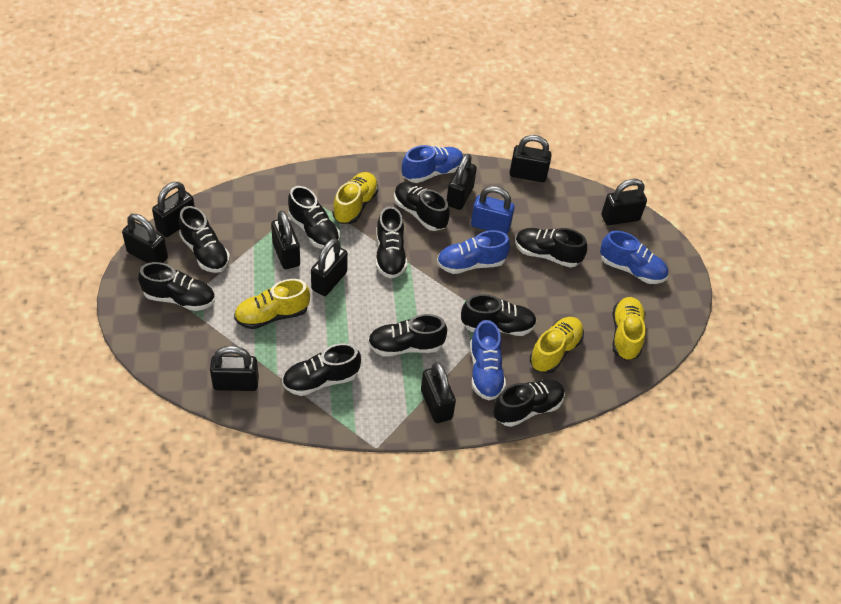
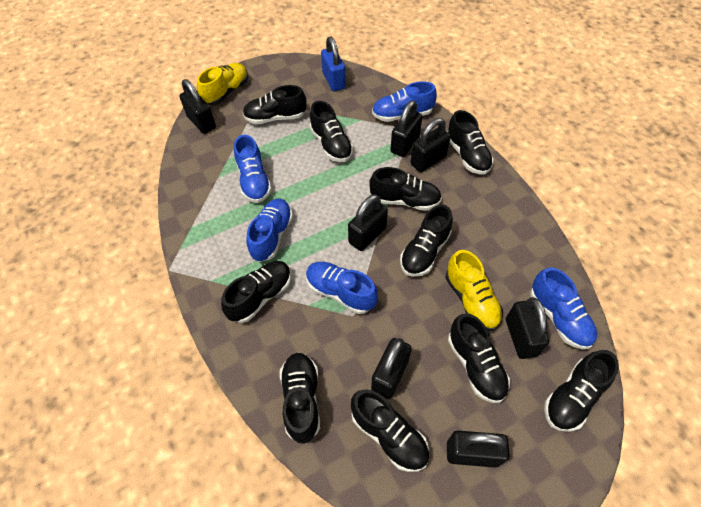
black padlock: 9 -> 7
blue shoe: 4 -> 5
yellow shoe: 4 -> 2

